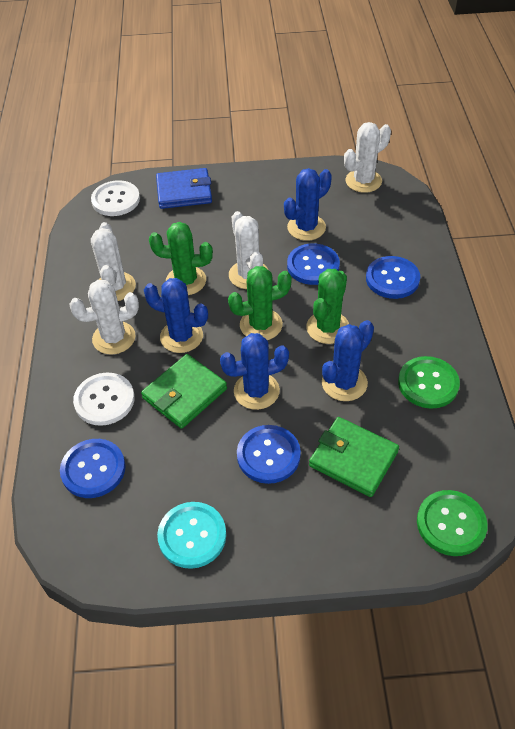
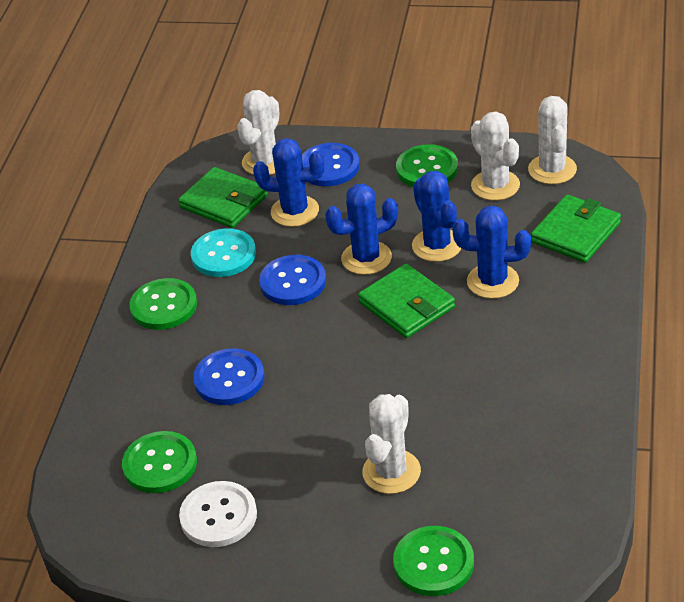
blue button: 4 -> 3
blue wallet: 1 -> 0
green button: 2 -> 4
green cactus: 3 -> 0
green wallet: 2 -> 3
white button: 2 -> 1

